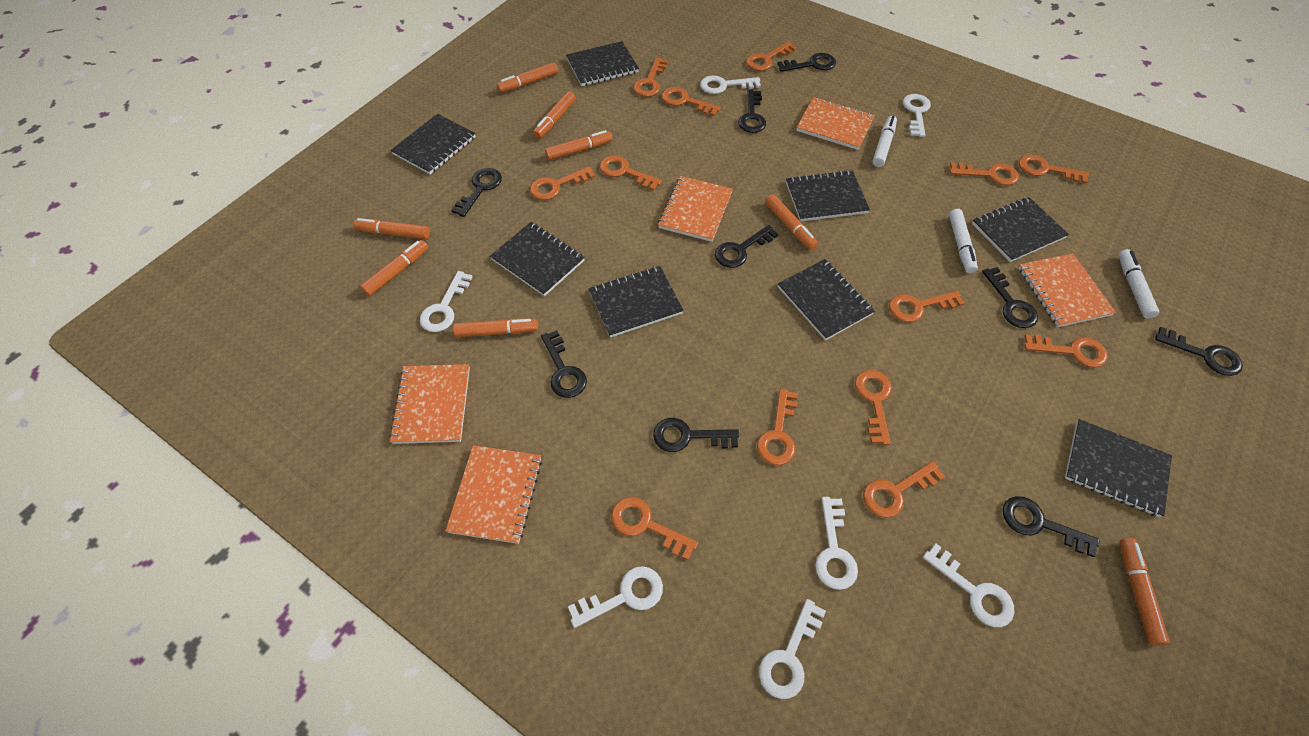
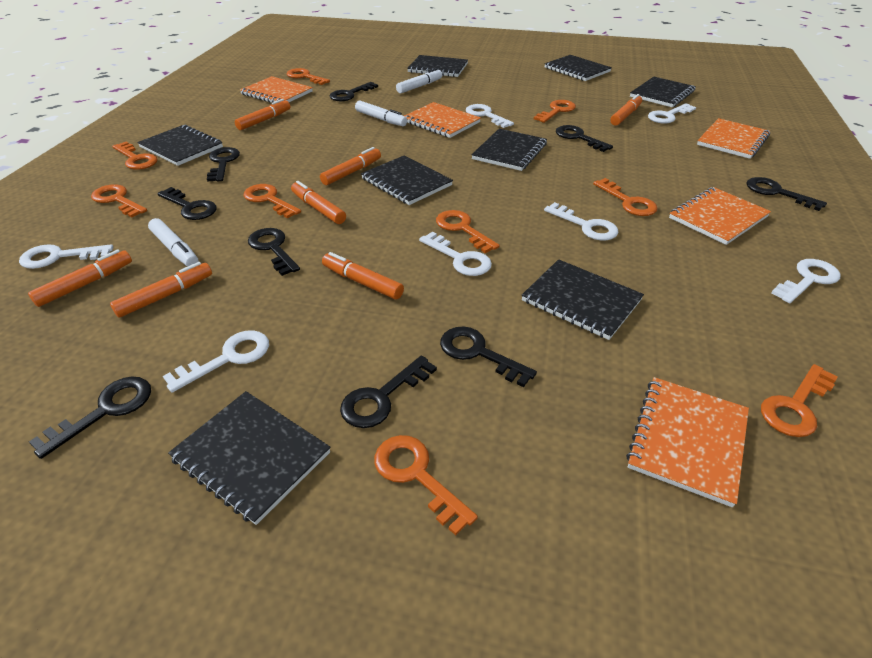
orange key: 13 -> 9
orange marker: 8 -> 7

